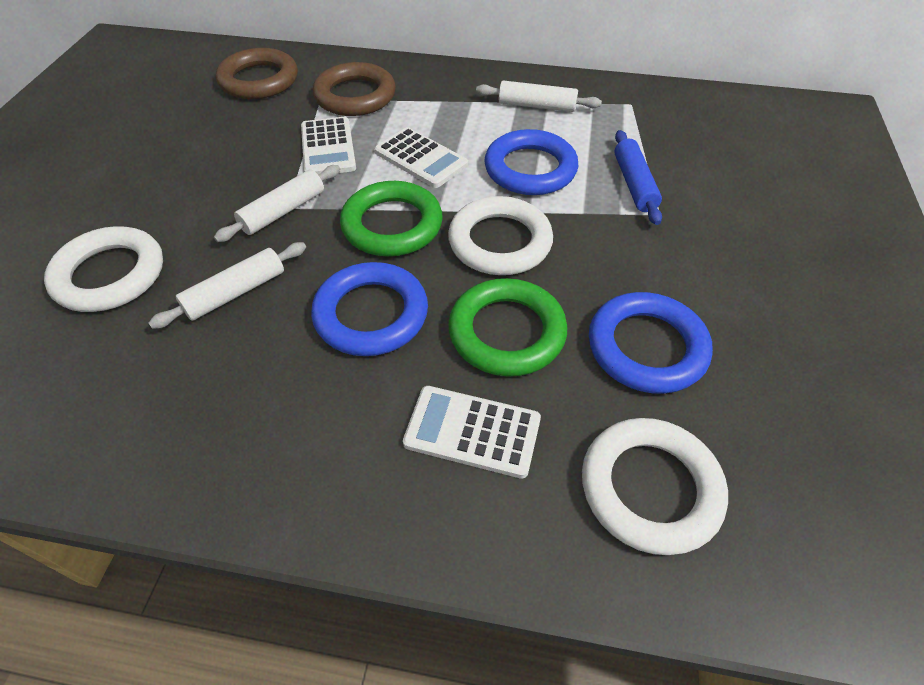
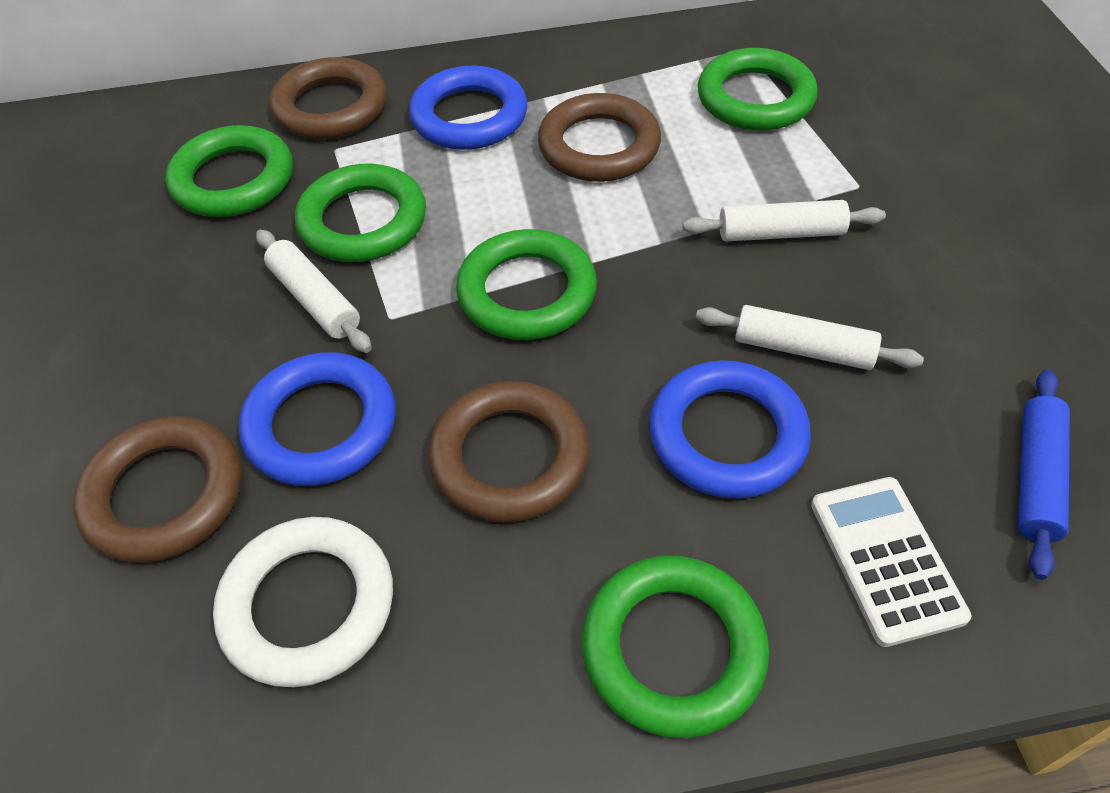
brown ring: 2 -> 4
green ring: 2 -> 5
white calculator: 3 -> 1
white ring: 3 -> 1

